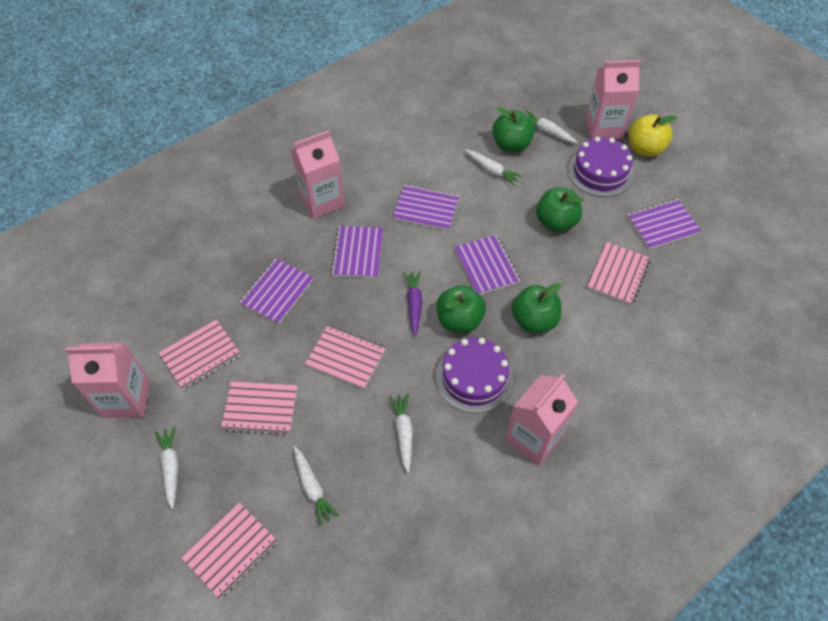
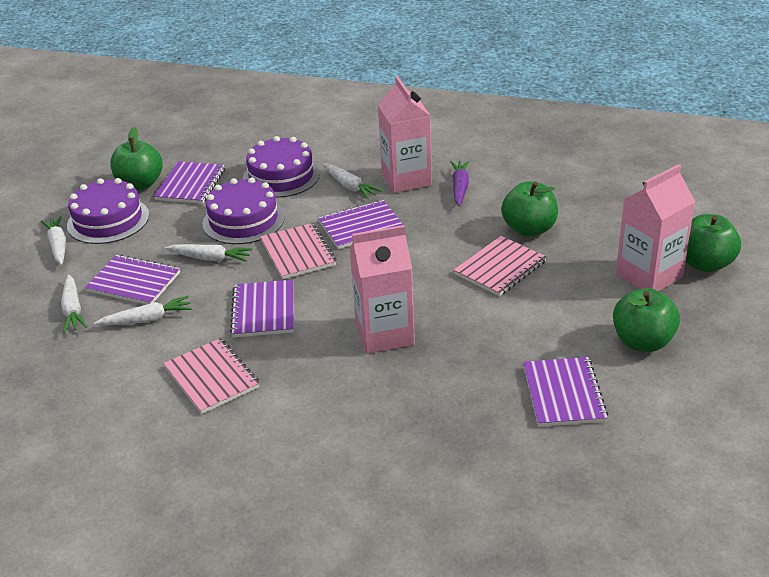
pink carton: 4 -> 3
pink notebook: 5 -> 3
purple cake: 2 -> 3
yellow apple: 1 -> 0

